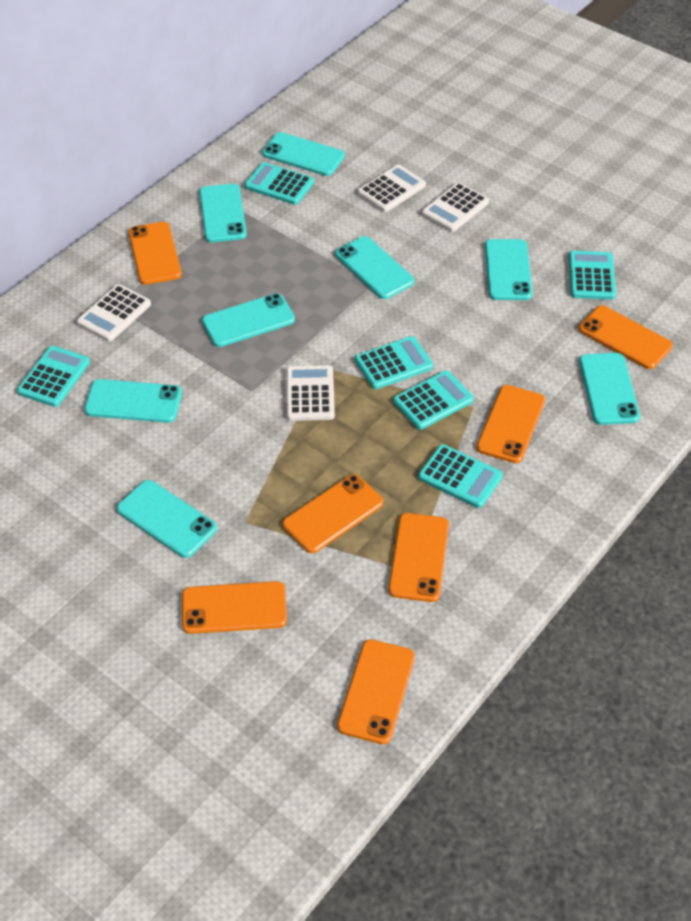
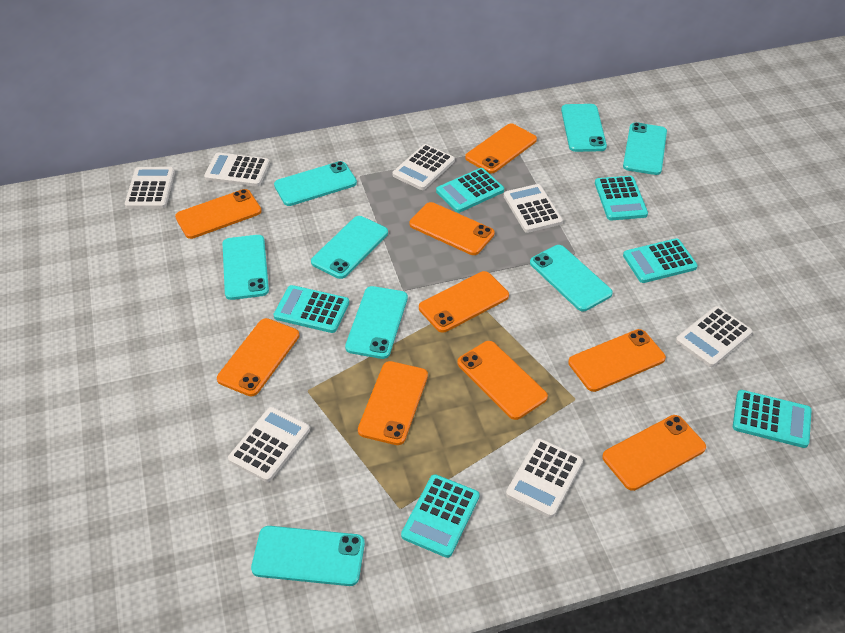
orange phone: 7 -> 9
white calculator: 4 -> 7

